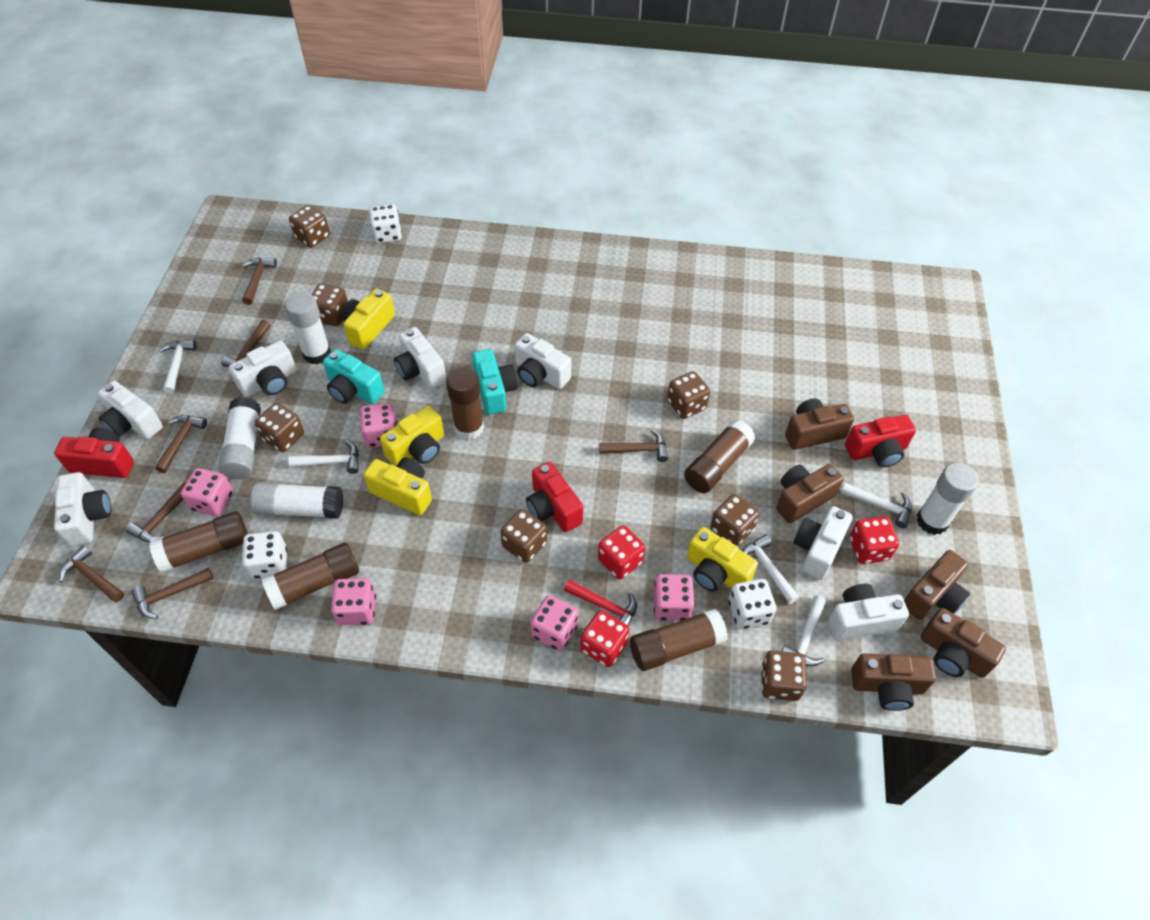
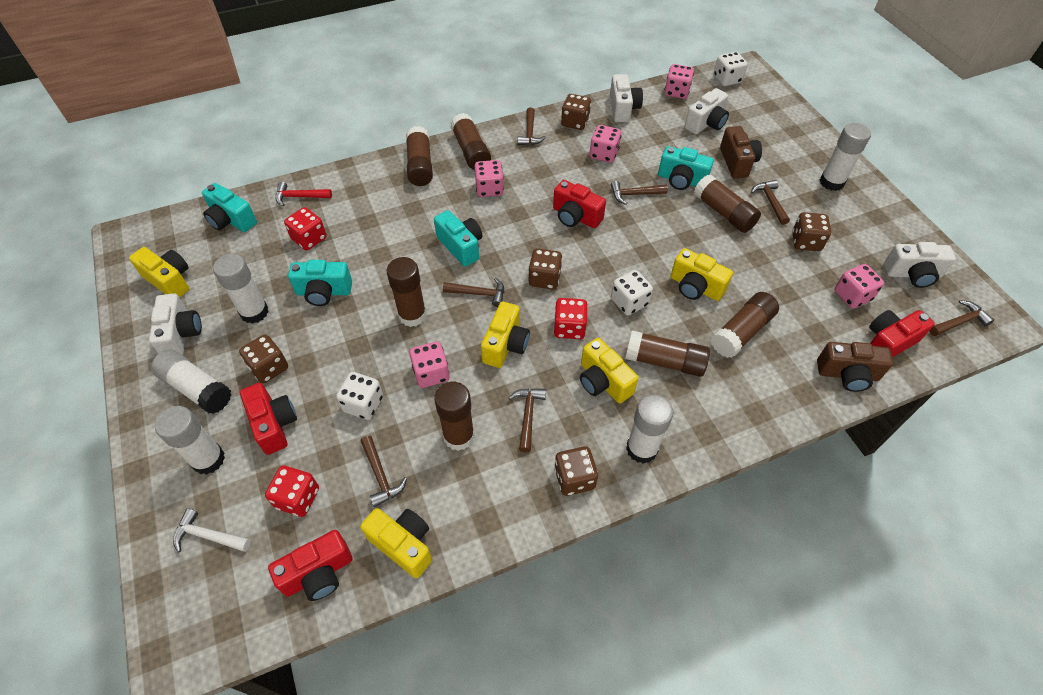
brown camera: 5 -> 2
brown dice: 7 -> 5
brown glue stick: 5 -> 7
red camera: 3 -> 4
turquoise camera: 2 -> 4
white camera: 7 -> 4
white glue stick: 4 -> 5
white hammer: 5 -> 1
yellow camera: 4 -> 5

